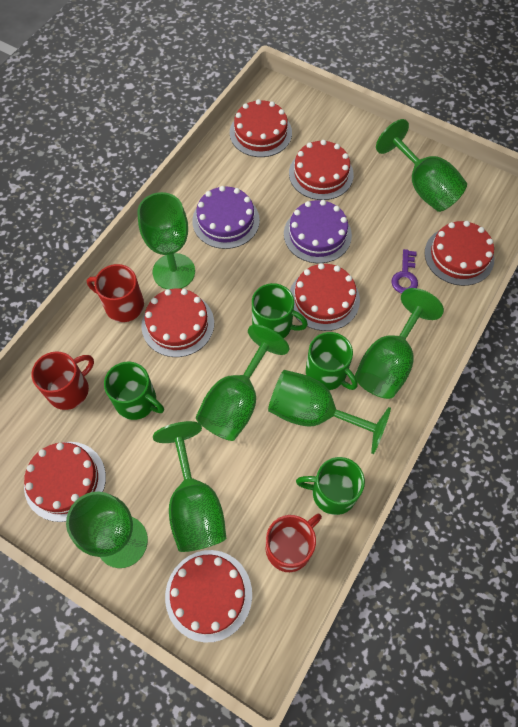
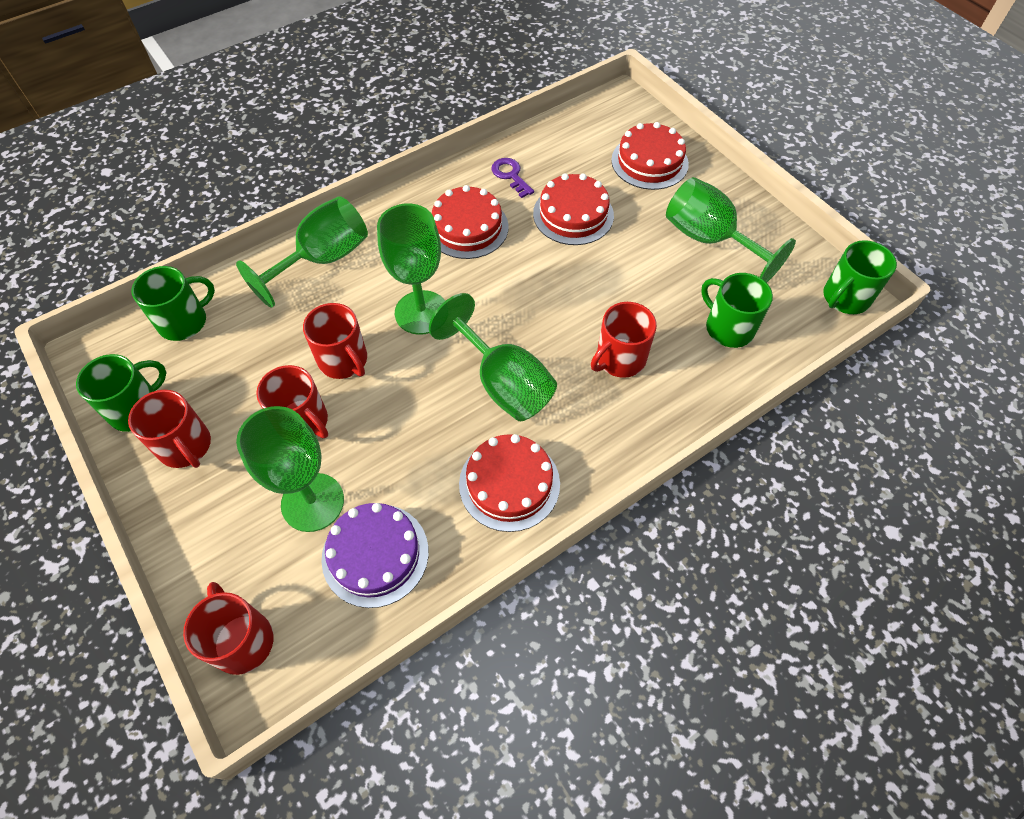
green goblet: 7 -> 5
purple cake: 2 -> 1
red cake: 7 -> 4
red mug: 3 -> 5

